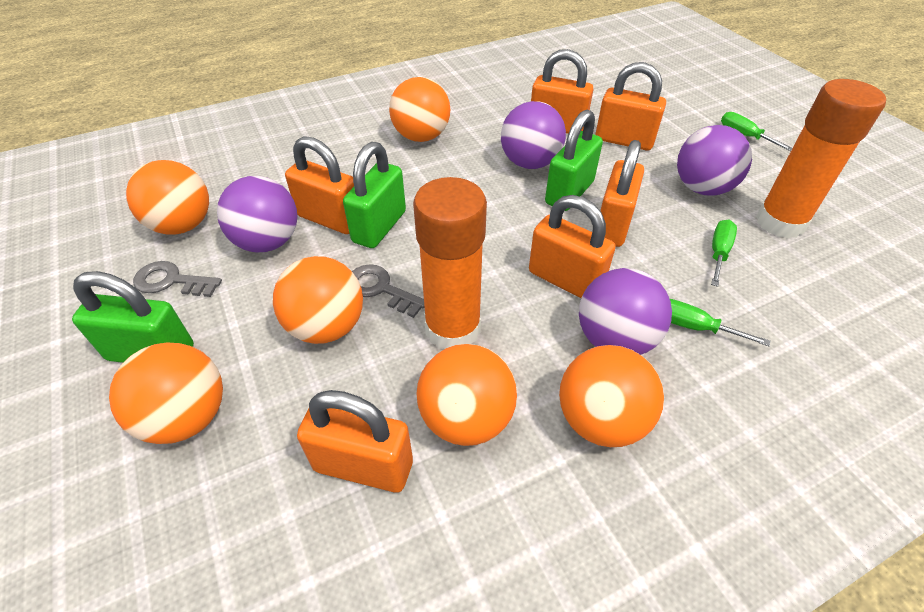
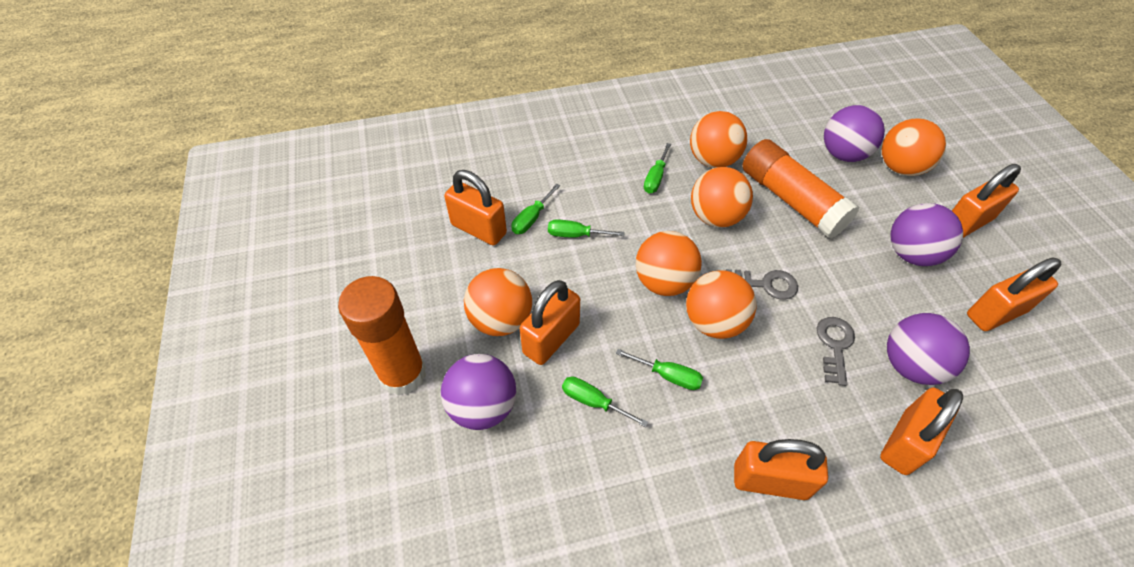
green padlock: 3 -> 0
green screwdriver: 3 -> 5

